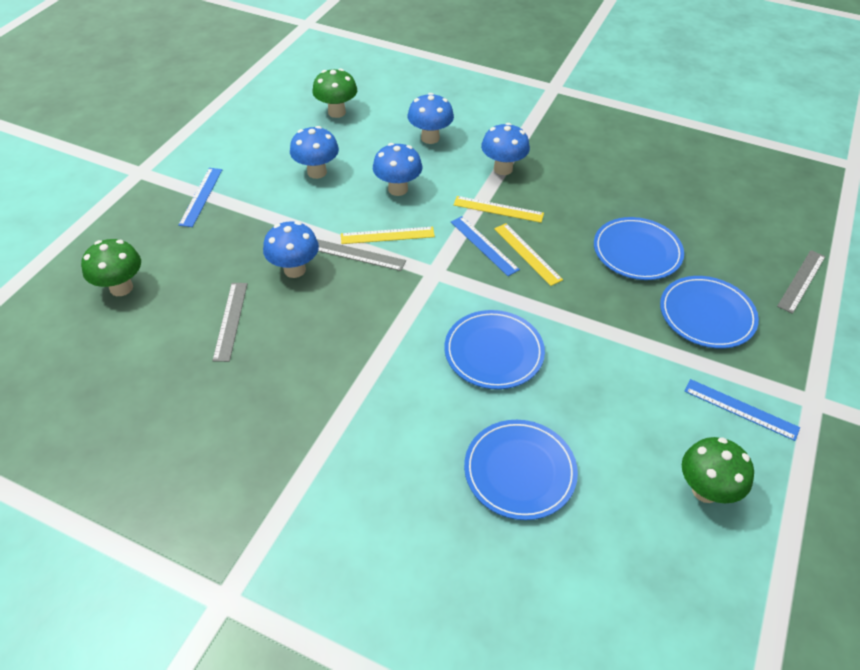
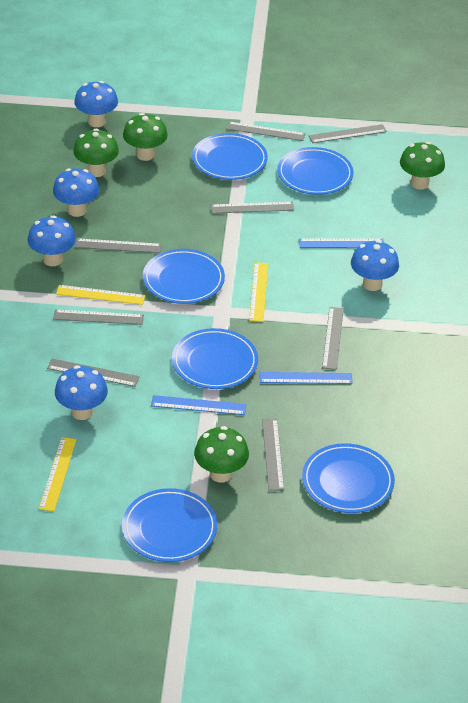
blue plate: 4 -> 6
green mushroom: 3 -> 4
grey ruler: 3 -> 8

